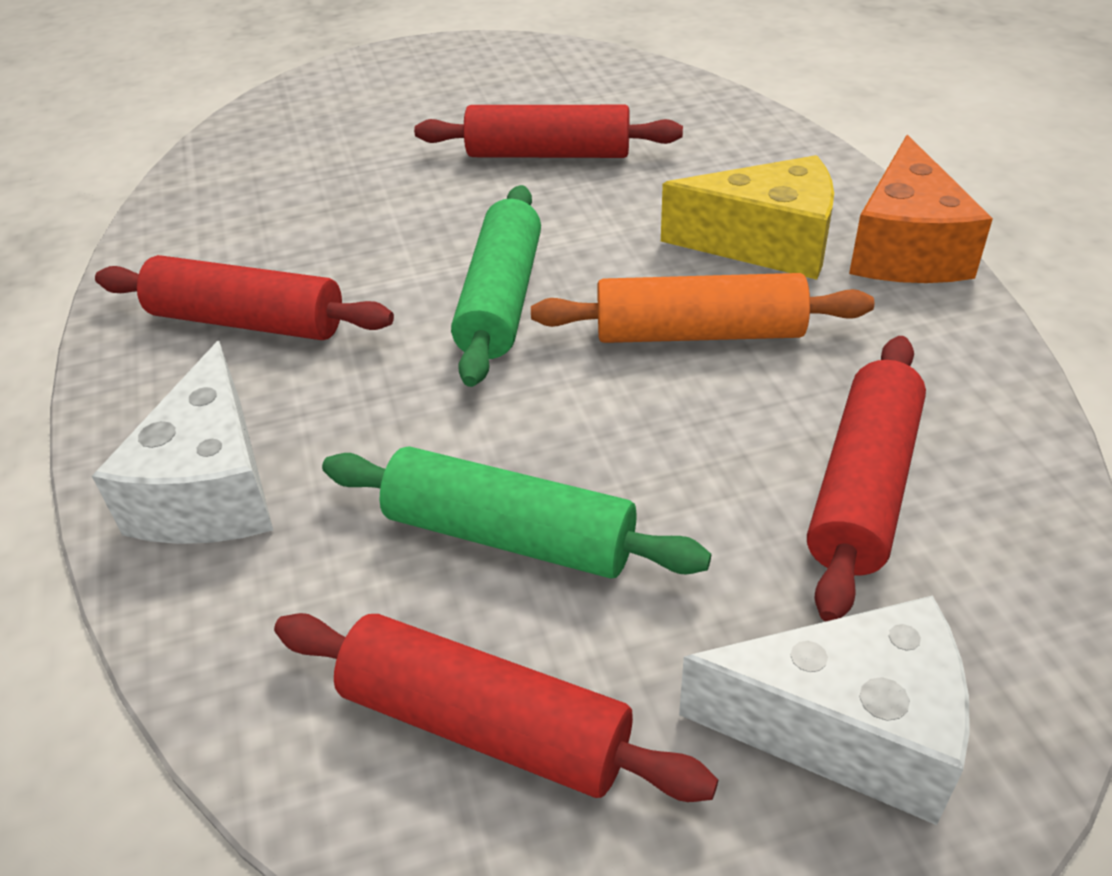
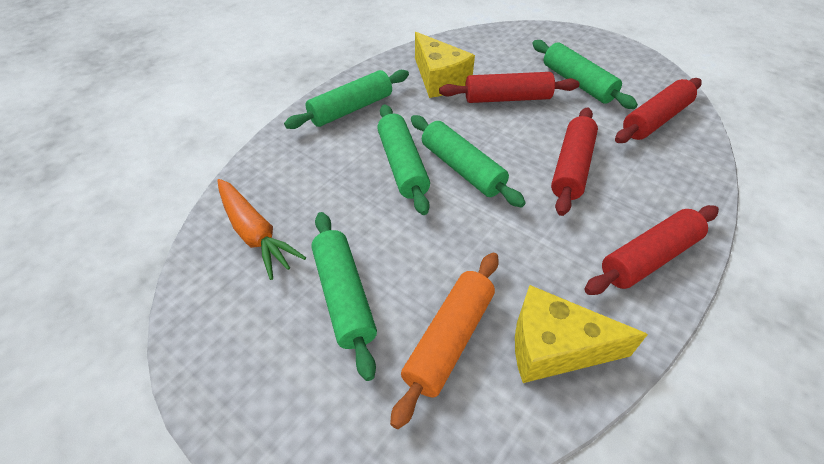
green rolling pin: 2 -> 5
orange carrot: 0 -> 1
orange cheese: 1 -> 0
white cheese: 2 -> 0
yellow cheese: 1 -> 2

